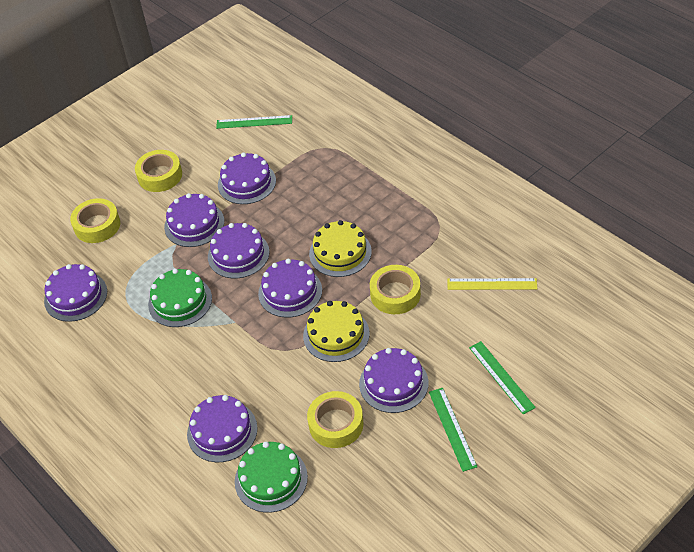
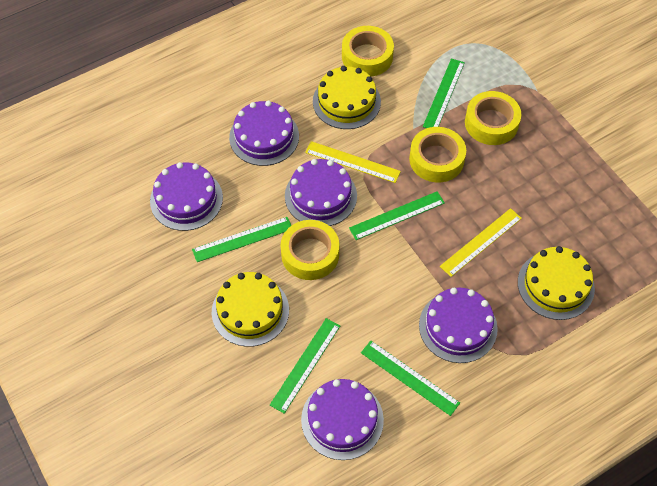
green cake: 2 -> 0
green ruler: 3 -> 5
purple cake: 7 -> 5
yellow cake: 2 -> 3
yellow ruler: 1 -> 2

